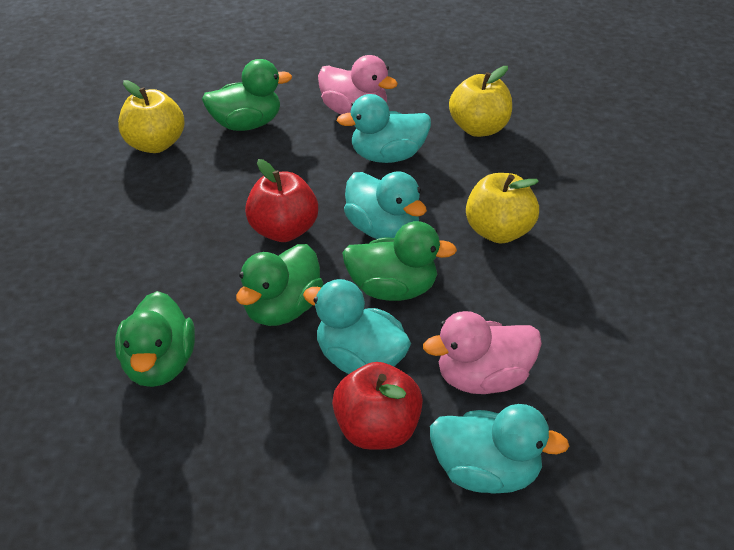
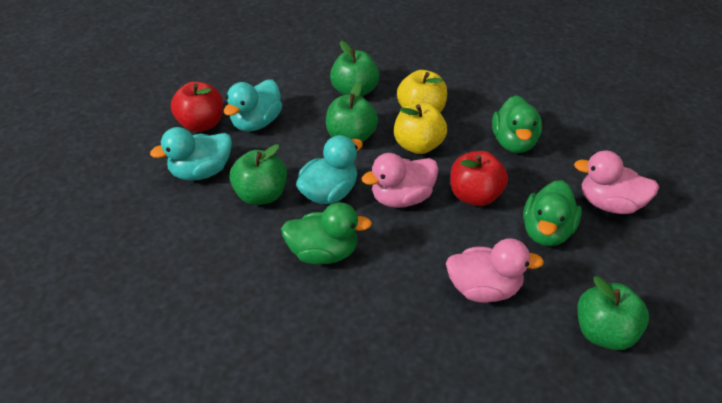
green apple: 0 -> 4
green duck: 4 -> 3
pink duck: 2 -> 3
turquoise duck: 4 -> 3
yellow apple: 3 -> 2

